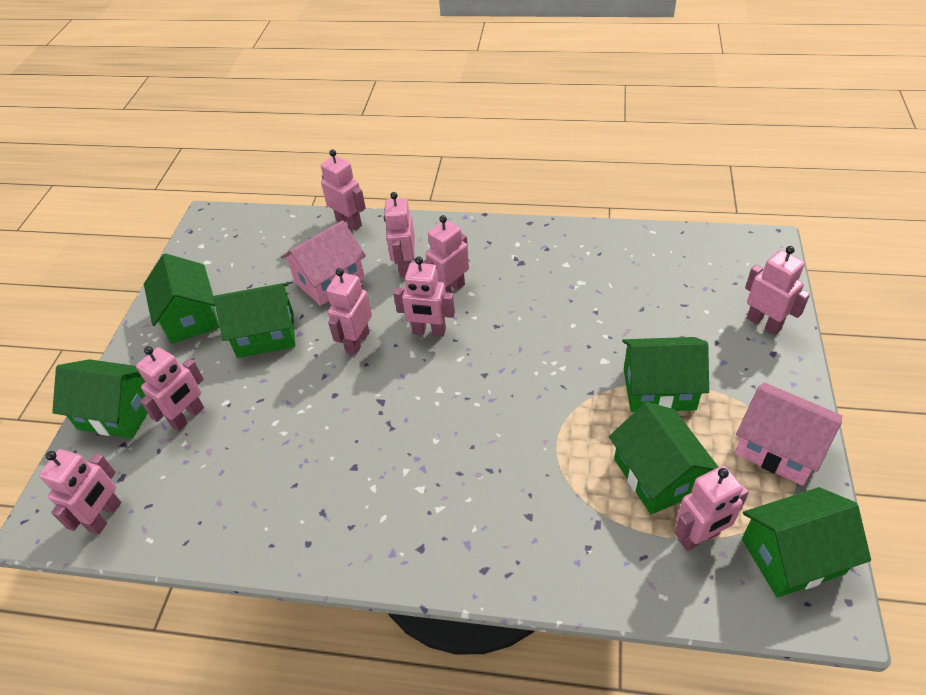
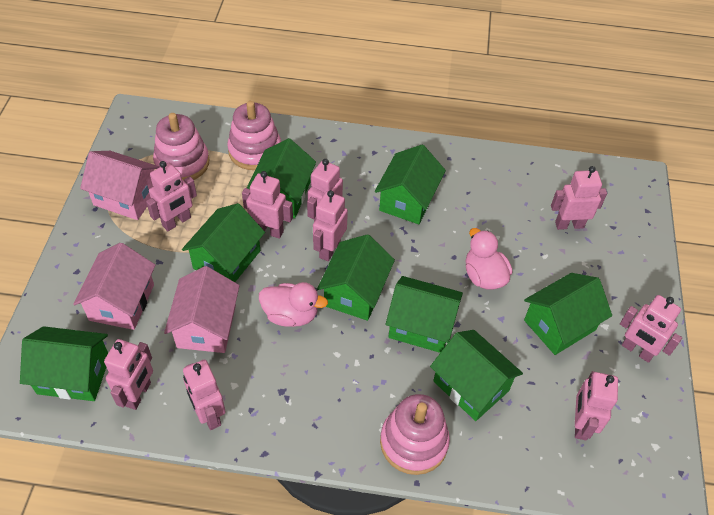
green house: 6 -> 8
pink duck: 0 -> 2
pink house: 2 -> 3
pink stacking toy: 0 -> 3

